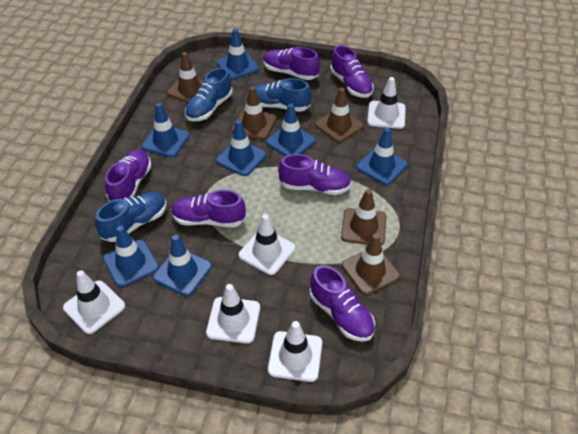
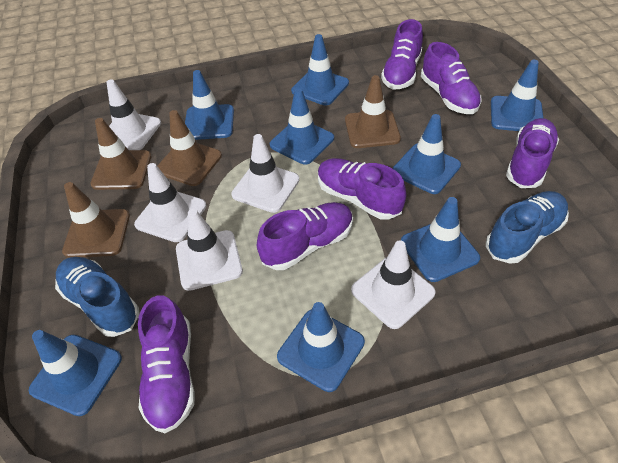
blue shoe: 3 -> 2
blue traffic cone: 7 -> 8
brown traffic cone: 5 -> 4

